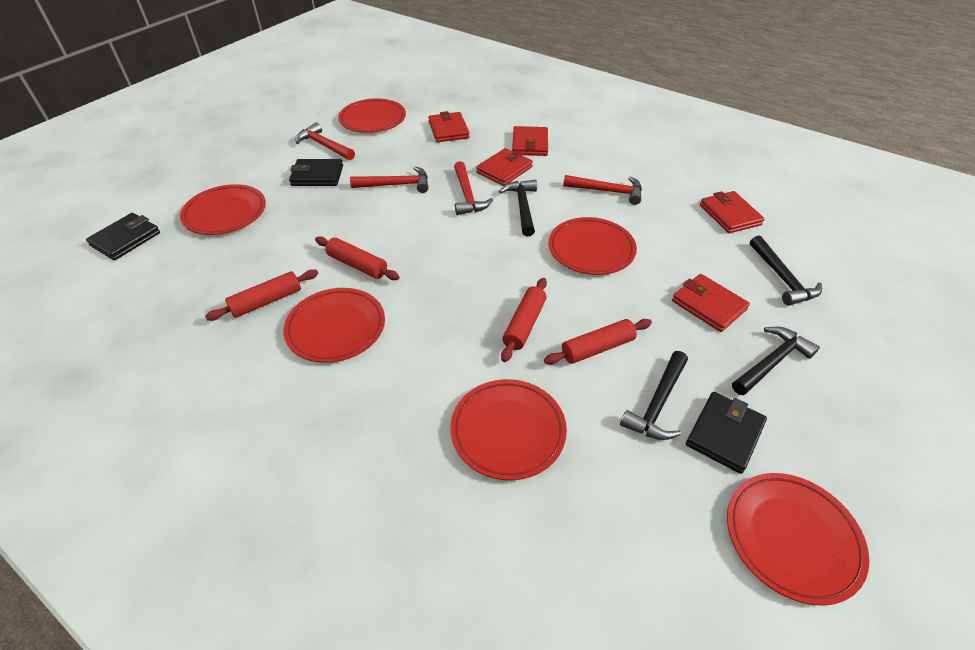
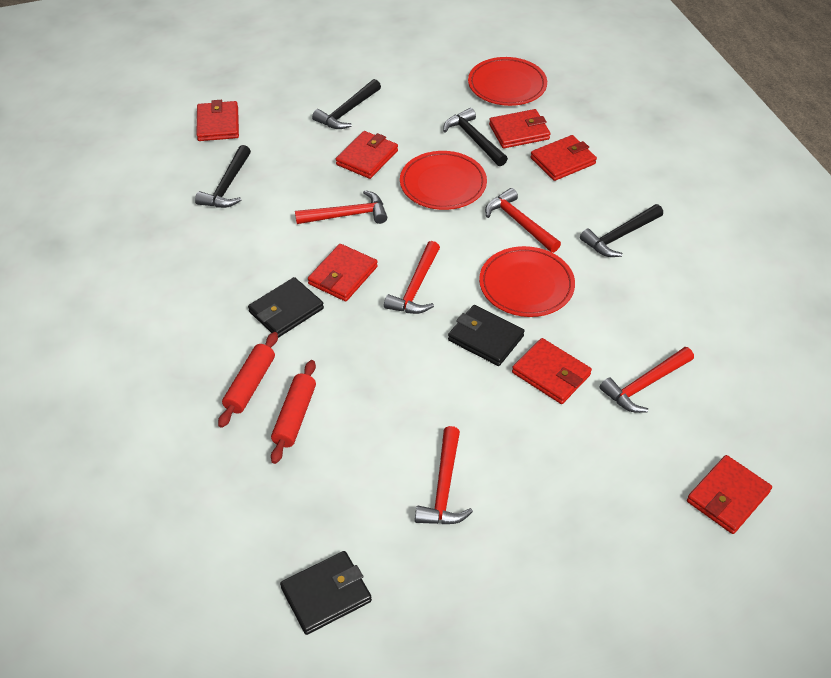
red hammer: 4 -> 5
red plate: 6 -> 3
red rolling pin: 4 -> 2
red wallet: 5 -> 7

